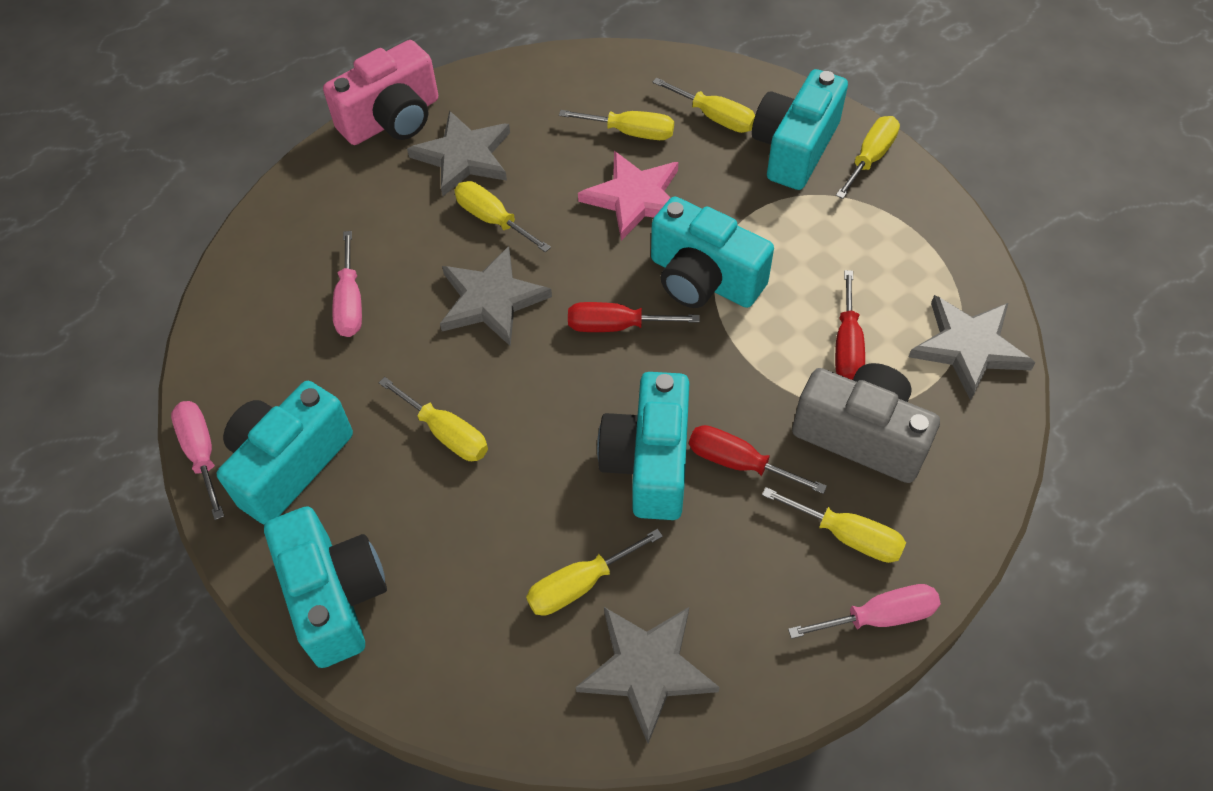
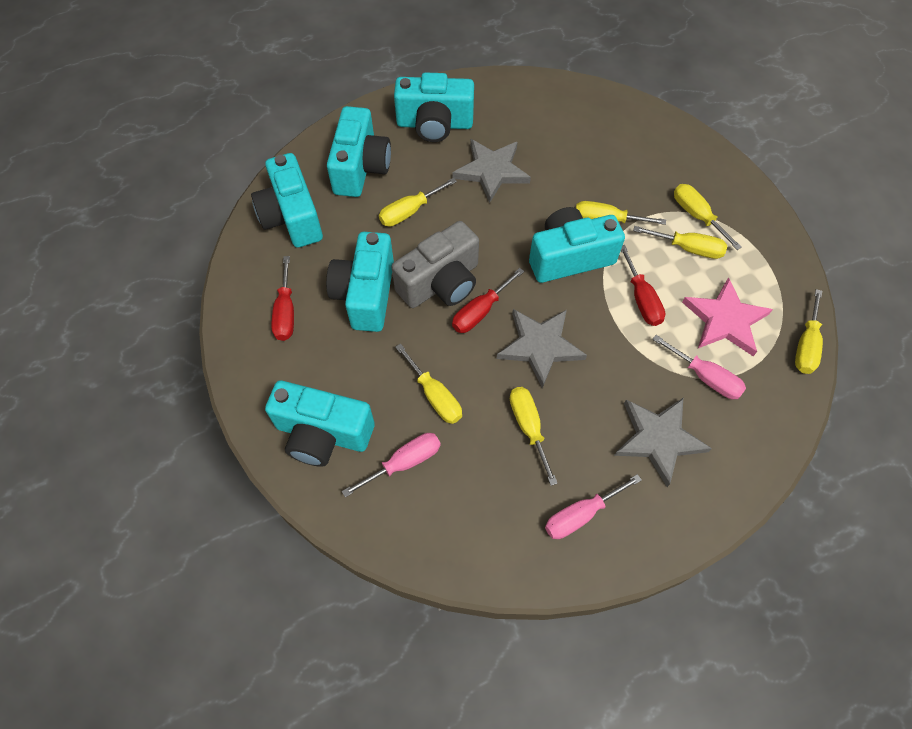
grey star: 4 -> 3
pink camera: 1 -> 0
turquoise camera: 5 -> 6

